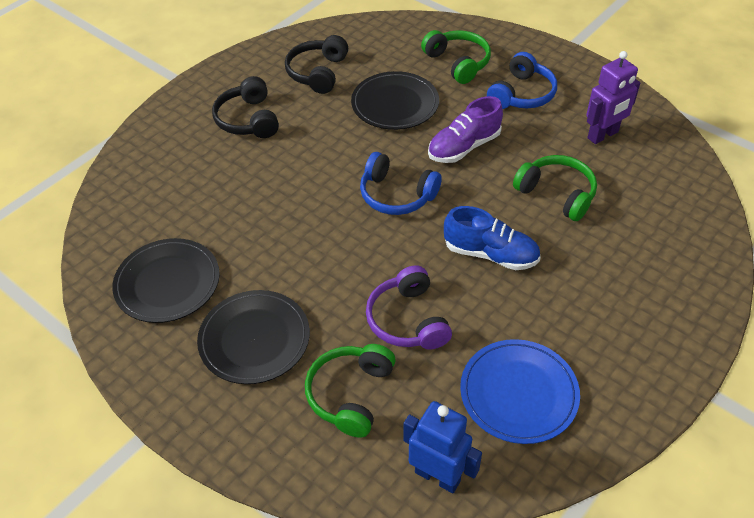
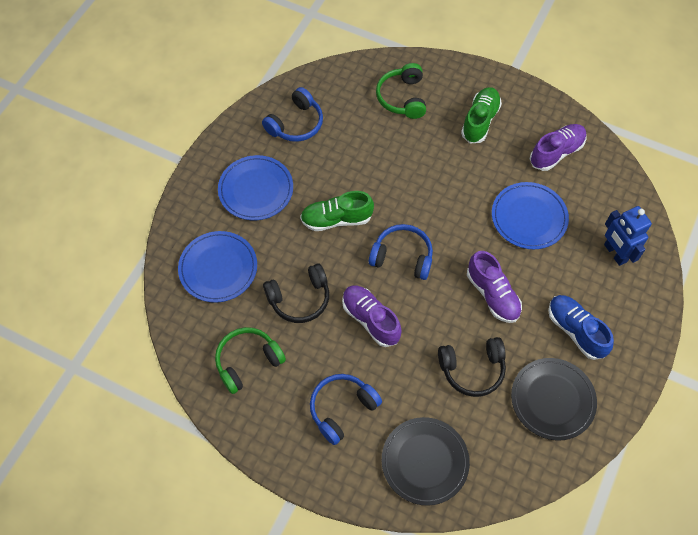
black plate: 3 -> 2
blue headphones: 2 -> 3
blue plate: 1 -> 3
green headphones: 3 -> 2
green shoe: 0 -> 2
purple headphones: 1 -> 0
purple robot: 1 -> 0
purple shoe: 1 -> 3

